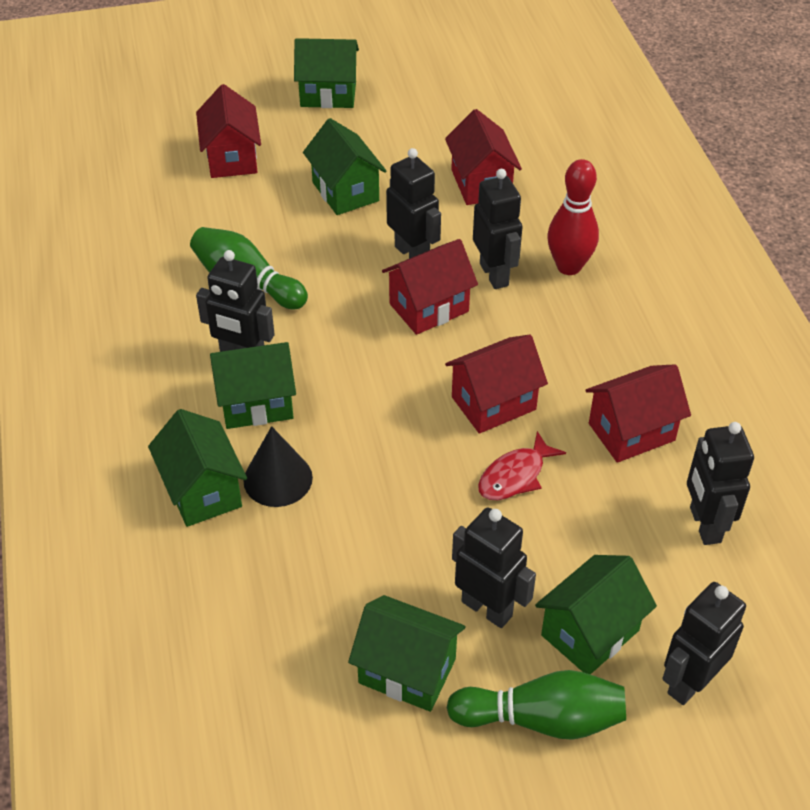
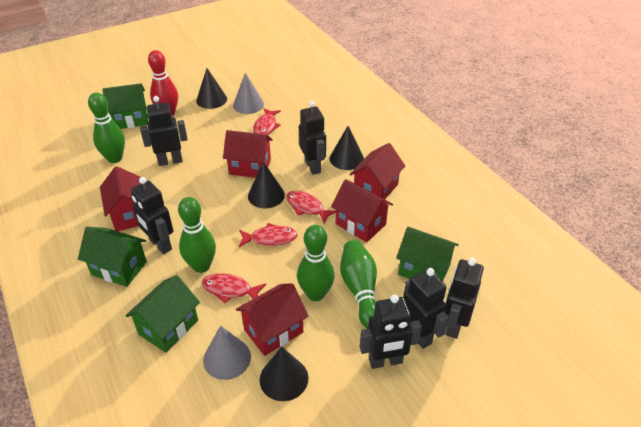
black cone: 1 -> 4
green bowling pin: 2 -> 4
green house: 6 -> 4
grey cone: 0 -> 2
red fish: 1 -> 4

